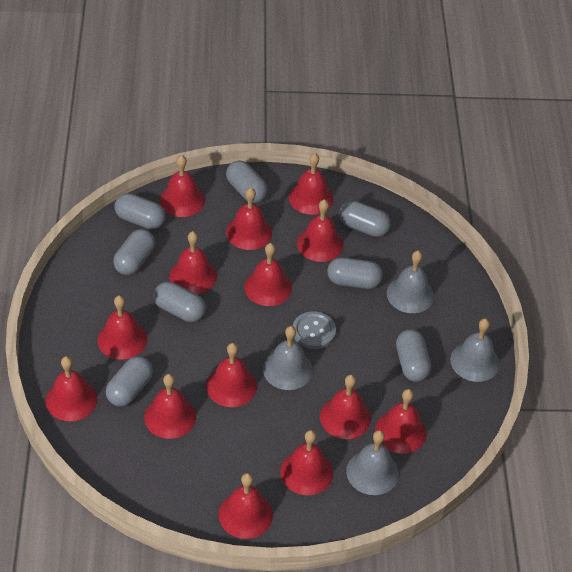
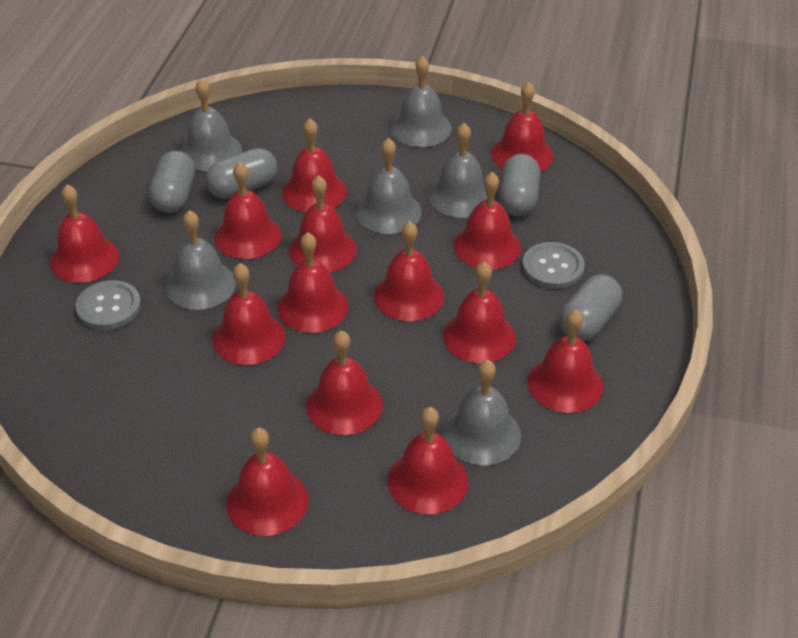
grey bell: 4 -> 6
grey button: 1 -> 2
grey capsule: 8 -> 4

